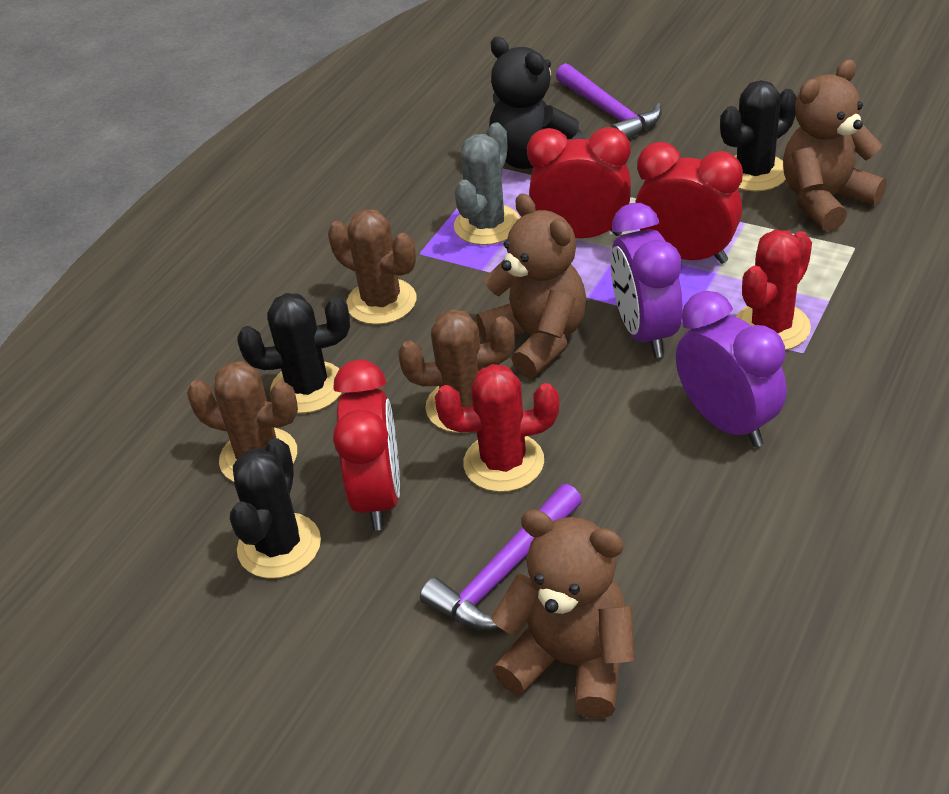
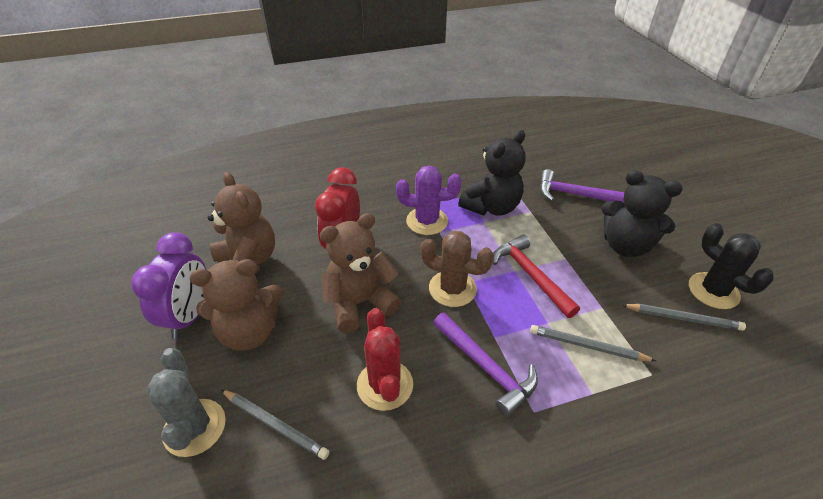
black cactus: 3 -> 1
black teddy bear: 1 -> 2
brown cactus: 3 -> 1
grey pencil: 0 -> 3
purple cactus: 0 -> 1
purple clock: 2 -> 1
red cactus: 2 -> 1
red clock: 3 -> 1
red hammer: 0 -> 1

